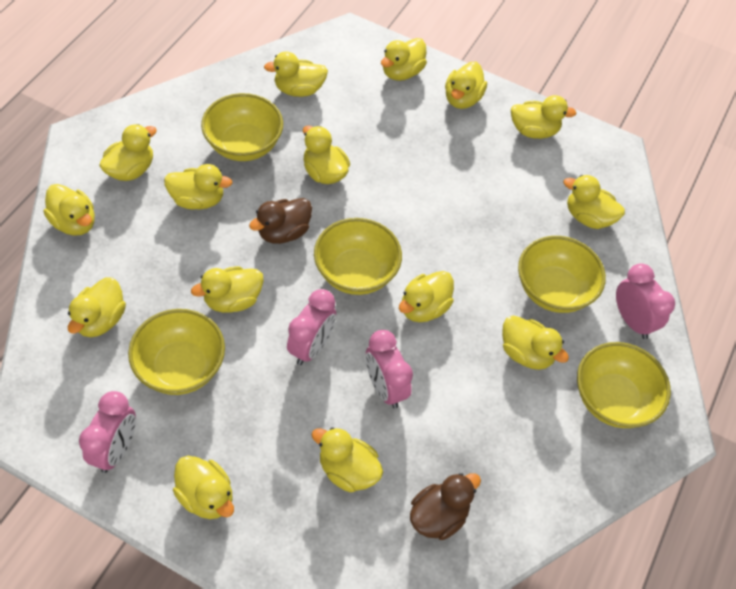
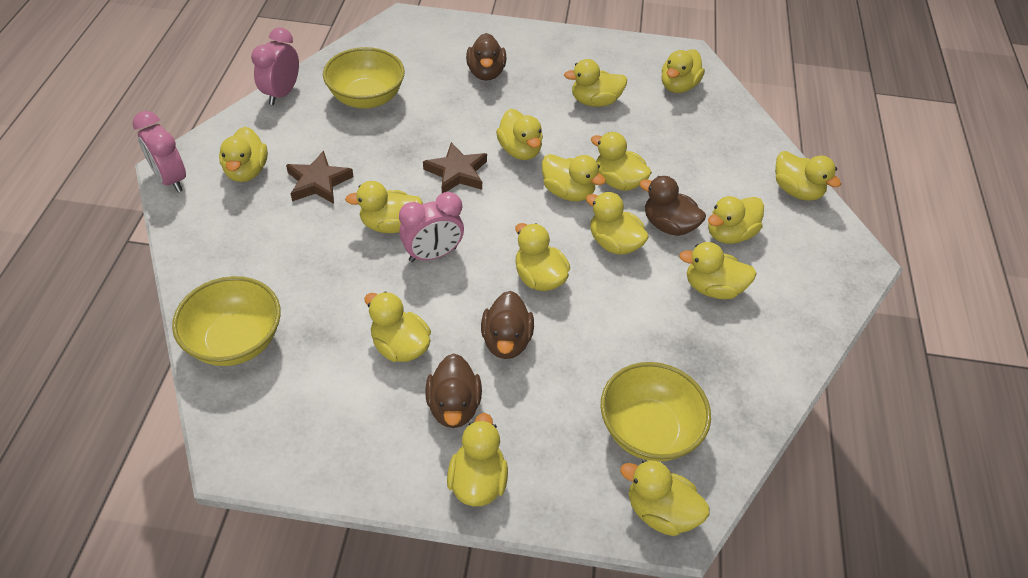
brown duck: 2 -> 4
brown star: 0 -> 2
pink clock: 4 -> 3
yellow bowl: 5 -> 3

